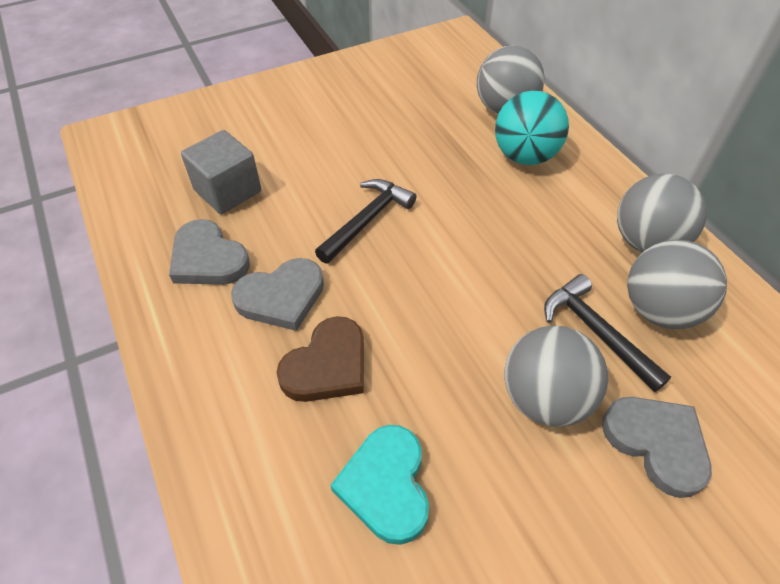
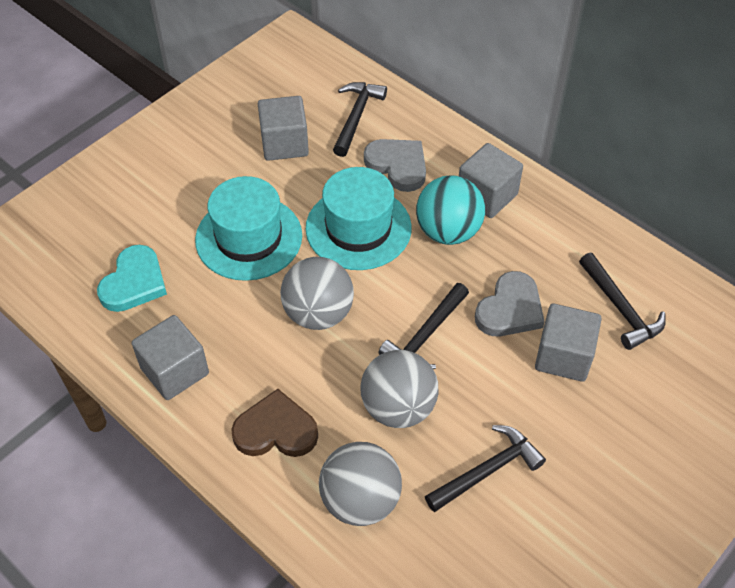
black hammer: 2 -> 4
grey ball: 4 -> 3
grey cube: 1 -> 4
grey heart: 3 -> 2
turquoise hat: 0 -> 2

